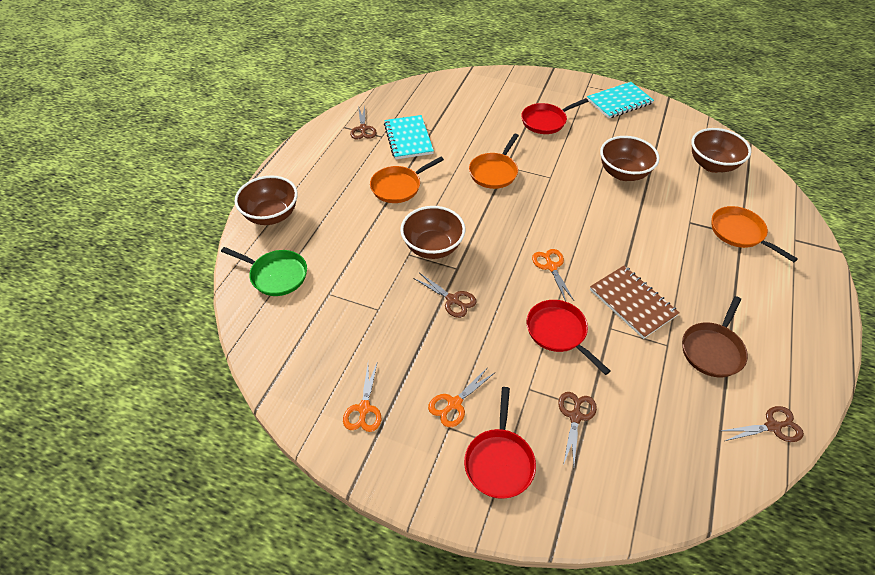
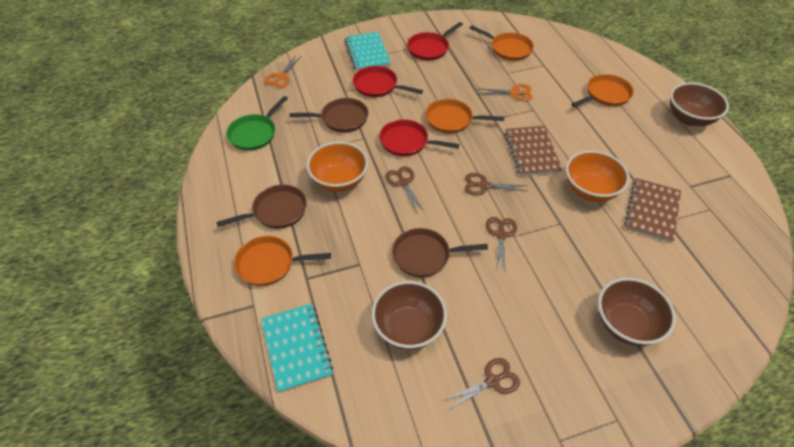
brown bowl: 4 -> 3
brown notebook: 1 -> 2
brown pan: 1 -> 3
orange bowl: 0 -> 2
orange pan: 3 -> 4
orange scissors: 3 -> 2

